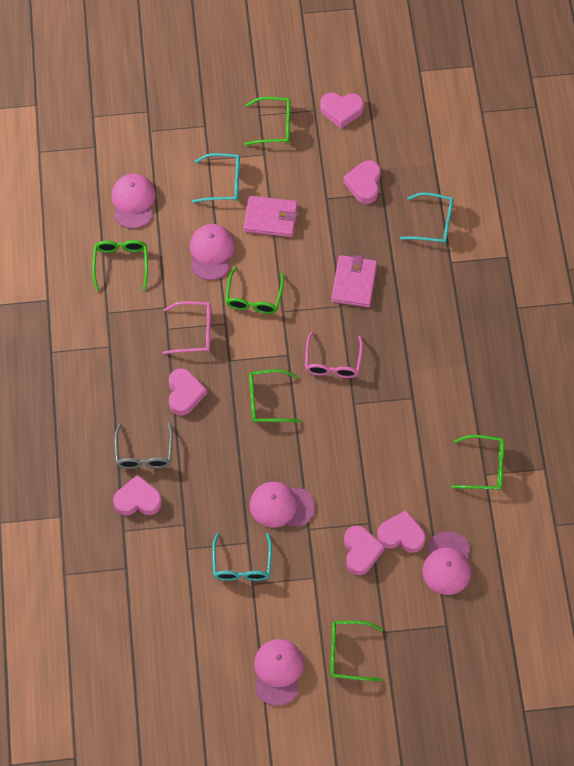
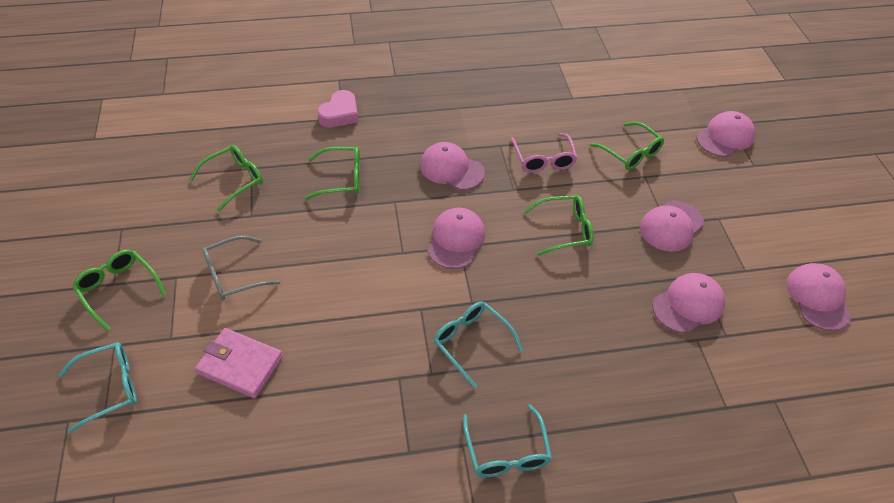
green glasses: 6 -> 5
pink cap: 5 -> 6
pink glasses: 2 -> 1
pink heart: 6 -> 1
pink wallet: 2 -> 1

